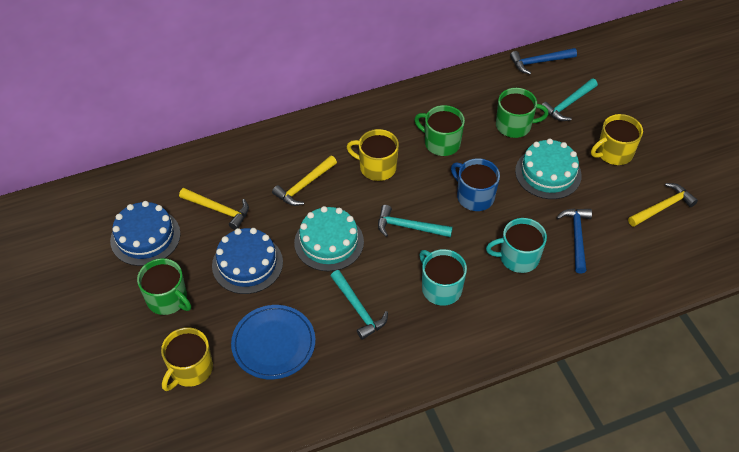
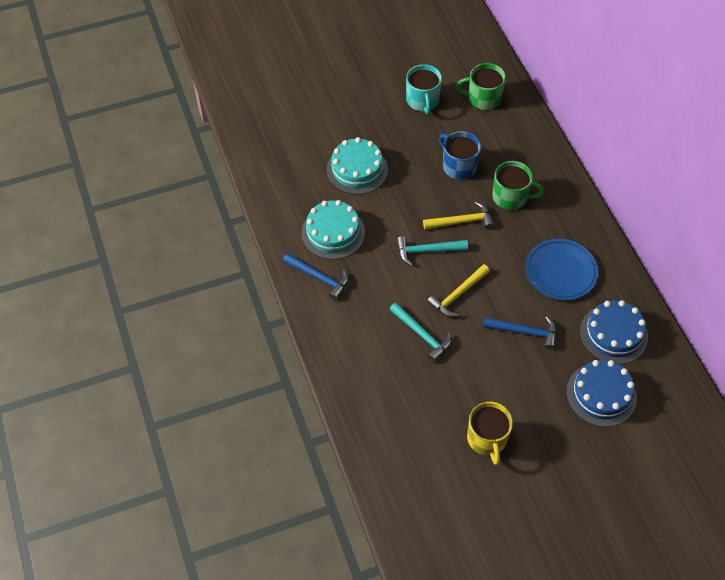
green mug: 3 -> 2
turquoise hammer: 3 -> 2
turquoise mug: 2 -> 1
yellow hammer: 3 -> 2
yellow mug: 3 -> 1

